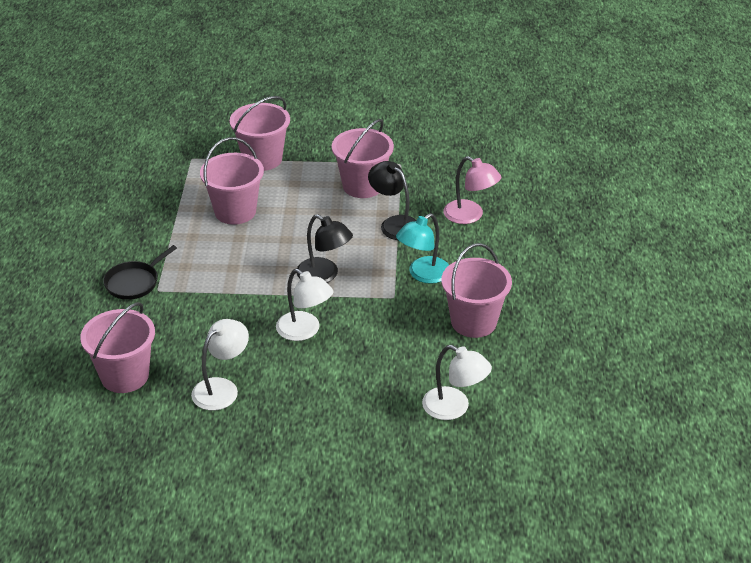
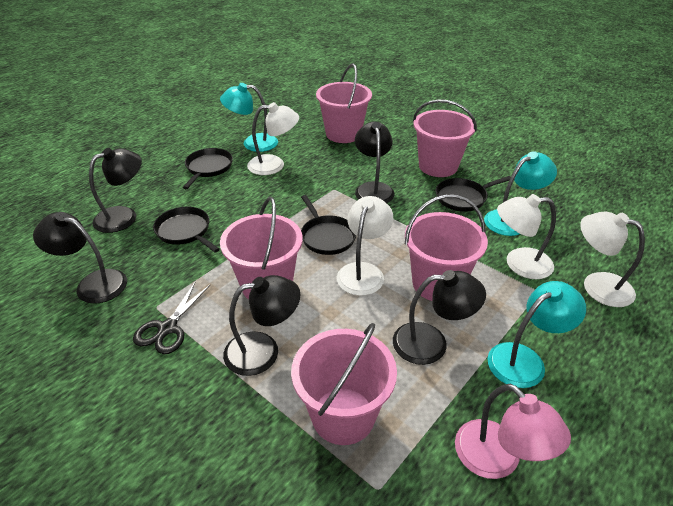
black lamp: 2 -> 5
black pan: 1 -> 4
black scissors: 0 -> 1
turquoise lamp: 1 -> 3
white lamp: 3 -> 4

